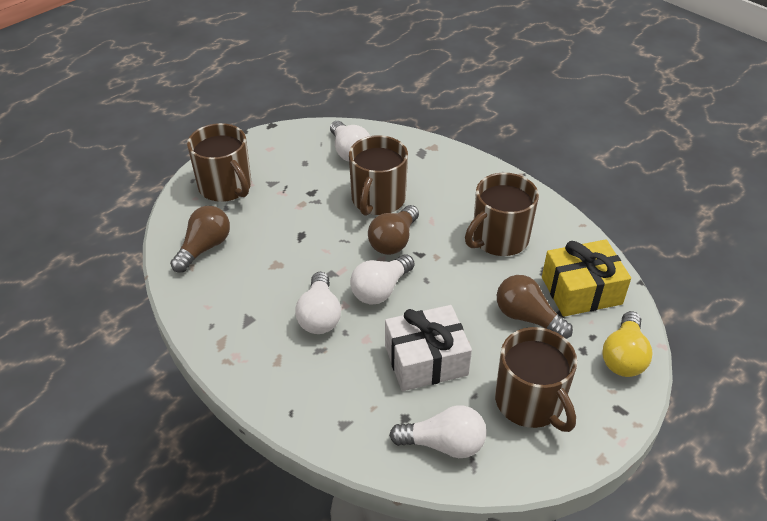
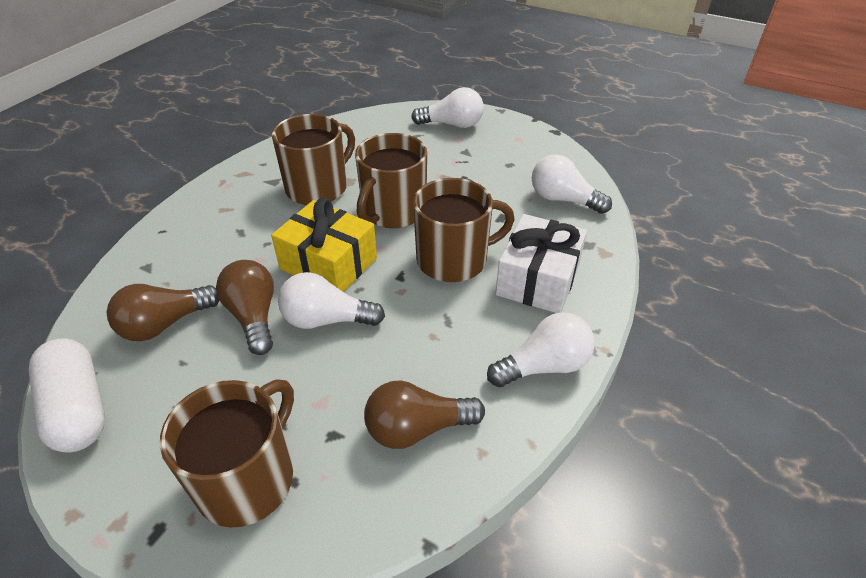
white capsule: 0 -> 1
yellow light bulb: 1 -> 0

